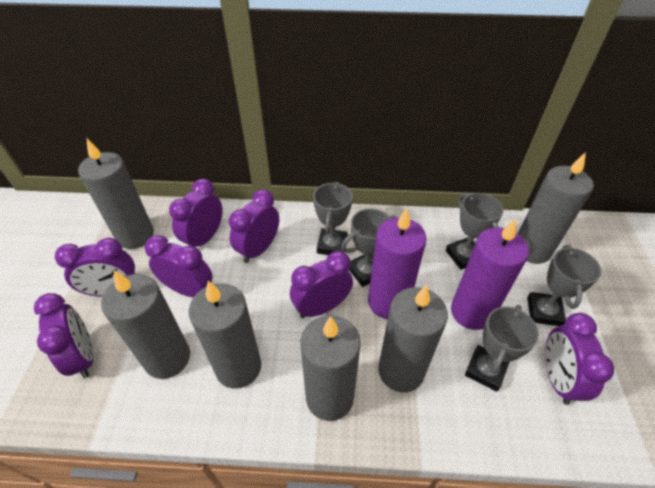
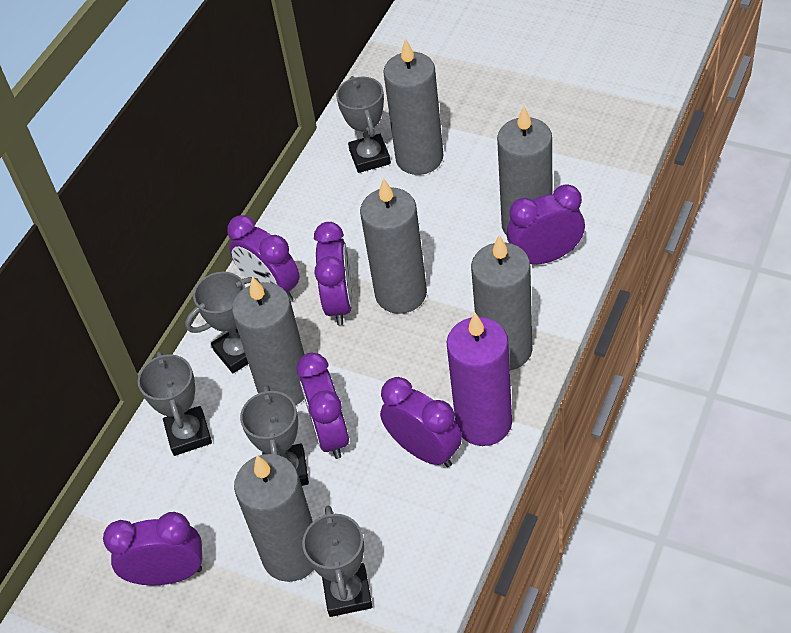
purple candle: 2 -> 1
purple clock: 7 -> 6

